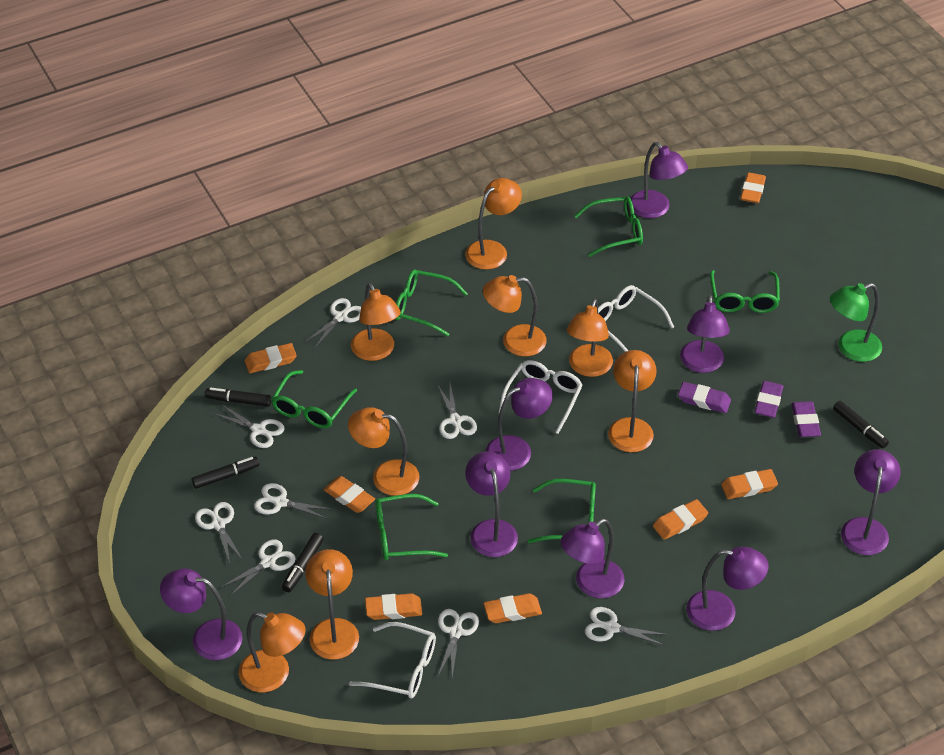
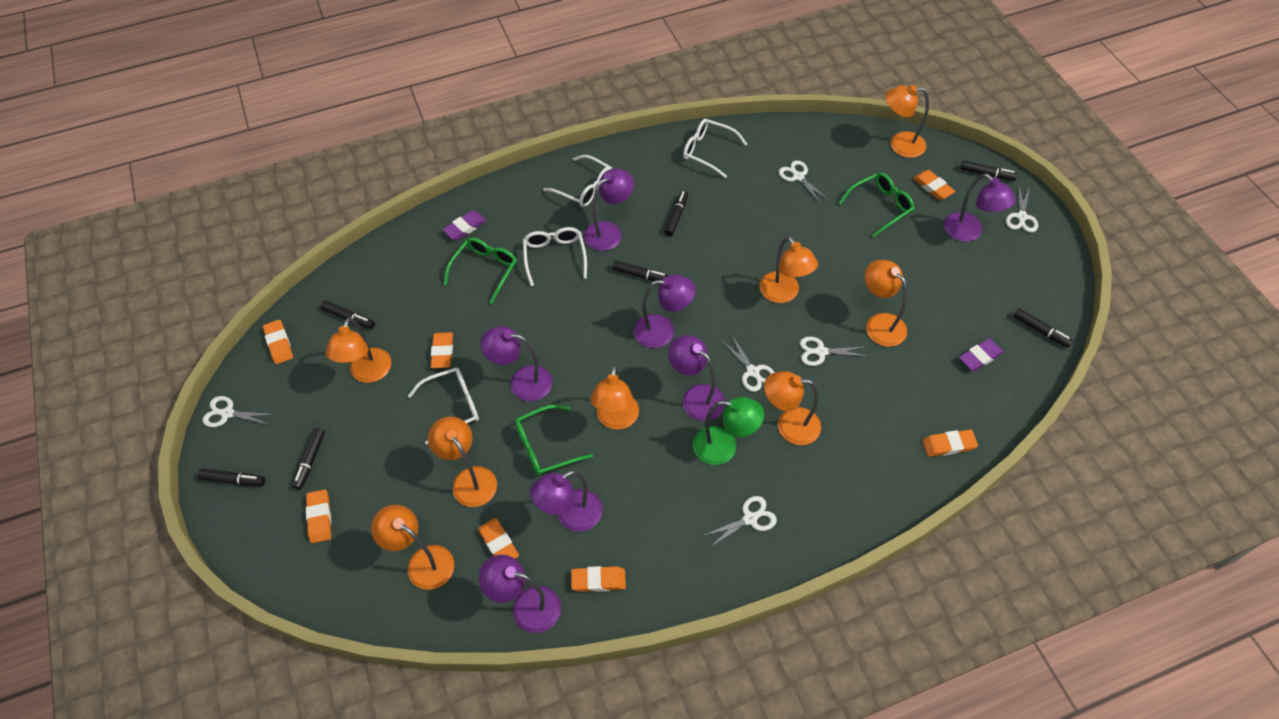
black marker: 4 -> 7
green glasses: 6 -> 3
purple eraser: 3 -> 2
purple lamp: 8 -> 7
white glasses: 3 -> 4
white scissors: 8 -> 6

